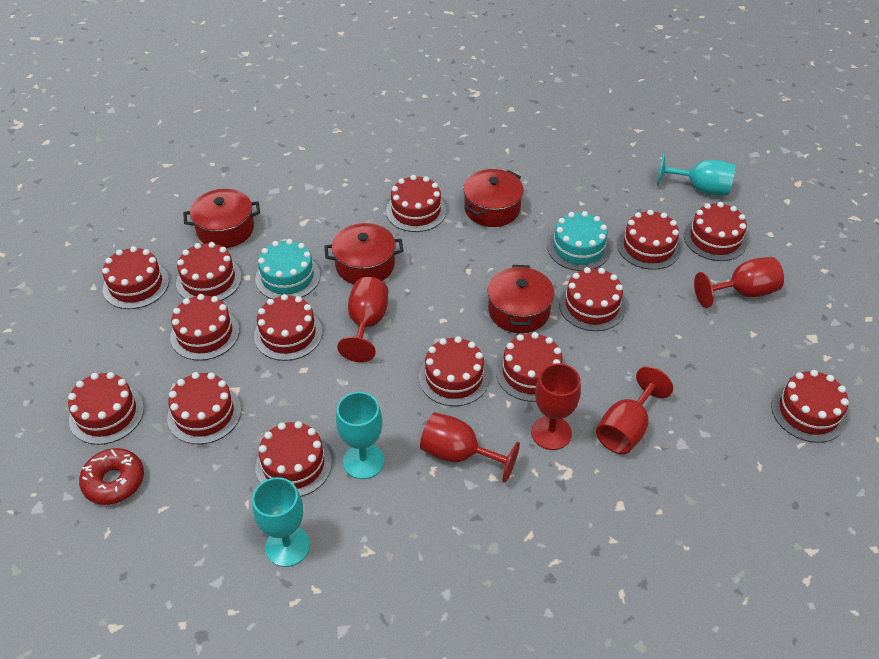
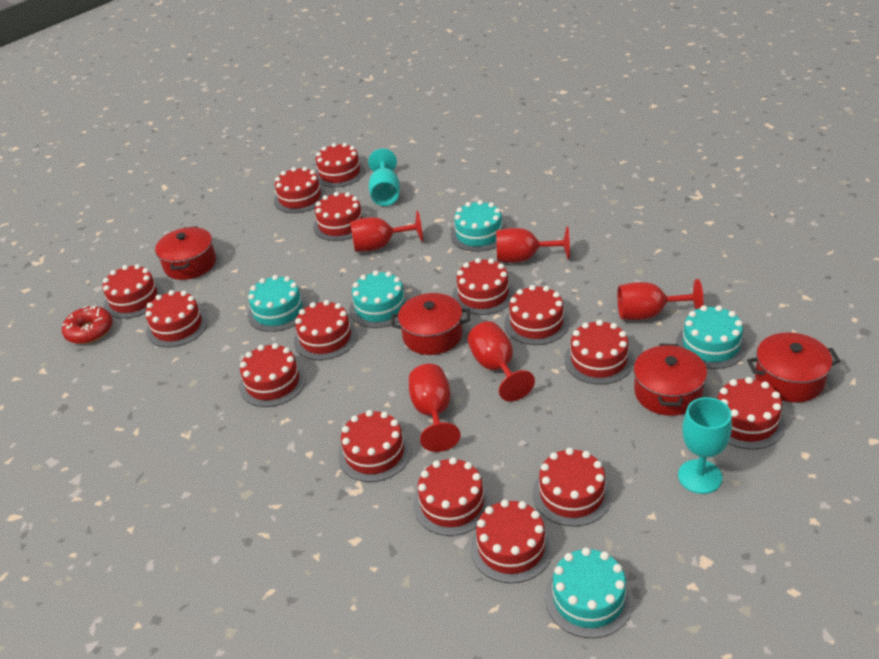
red cake: 14 -> 15
turquoise cake: 2 -> 5
turquoise goblet: 3 -> 2

